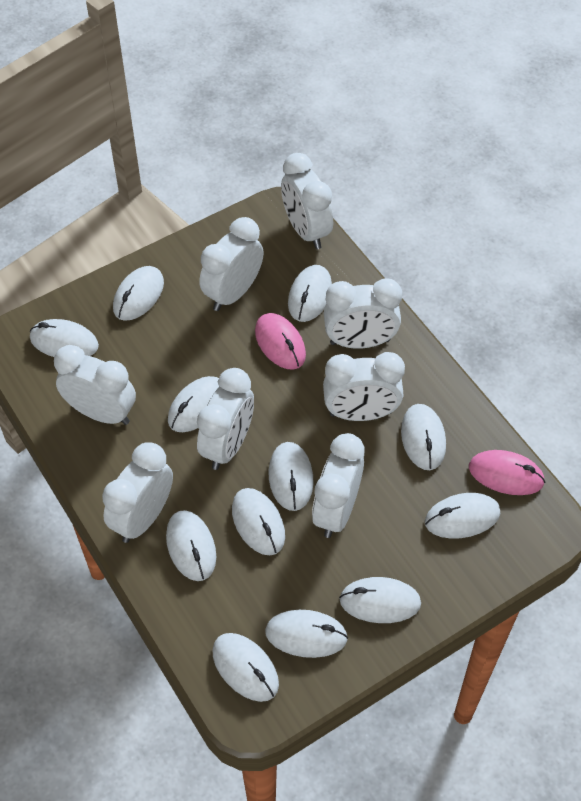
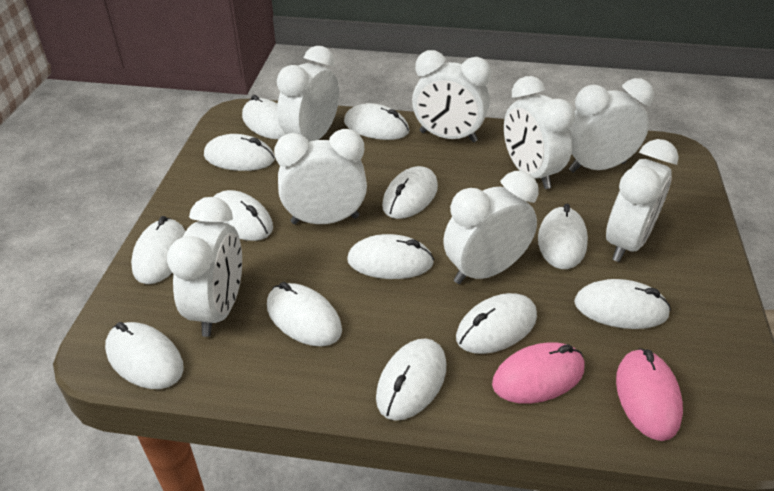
white mouse: 12 -> 13

